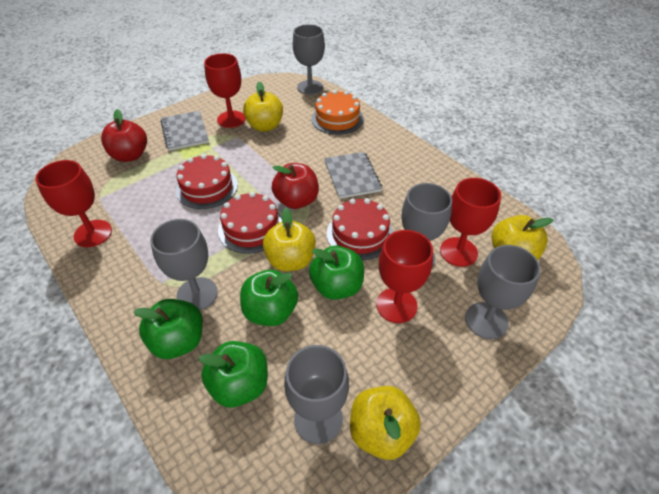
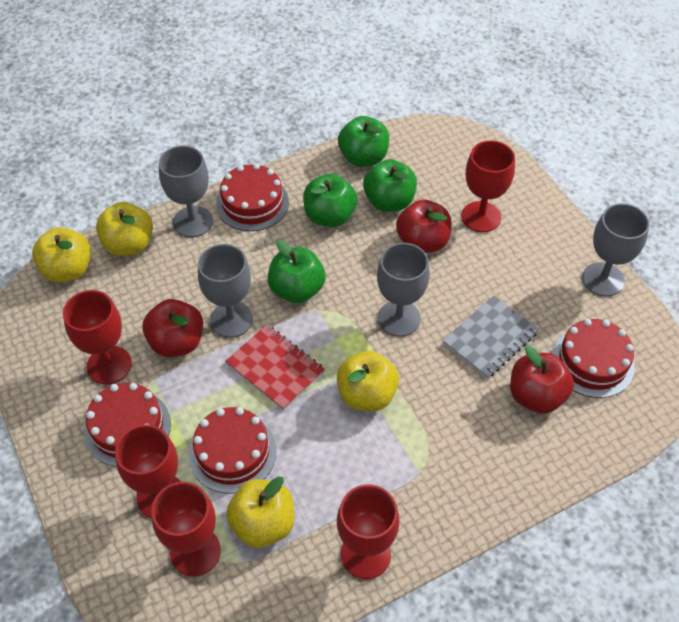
grey goblet: 5 -> 4
grey notebook: 2 -> 1
orange cake: 1 -> 0
red apple: 2 -> 3
red cake: 3 -> 4
red goblet: 4 -> 5
red notebook: 0 -> 1

